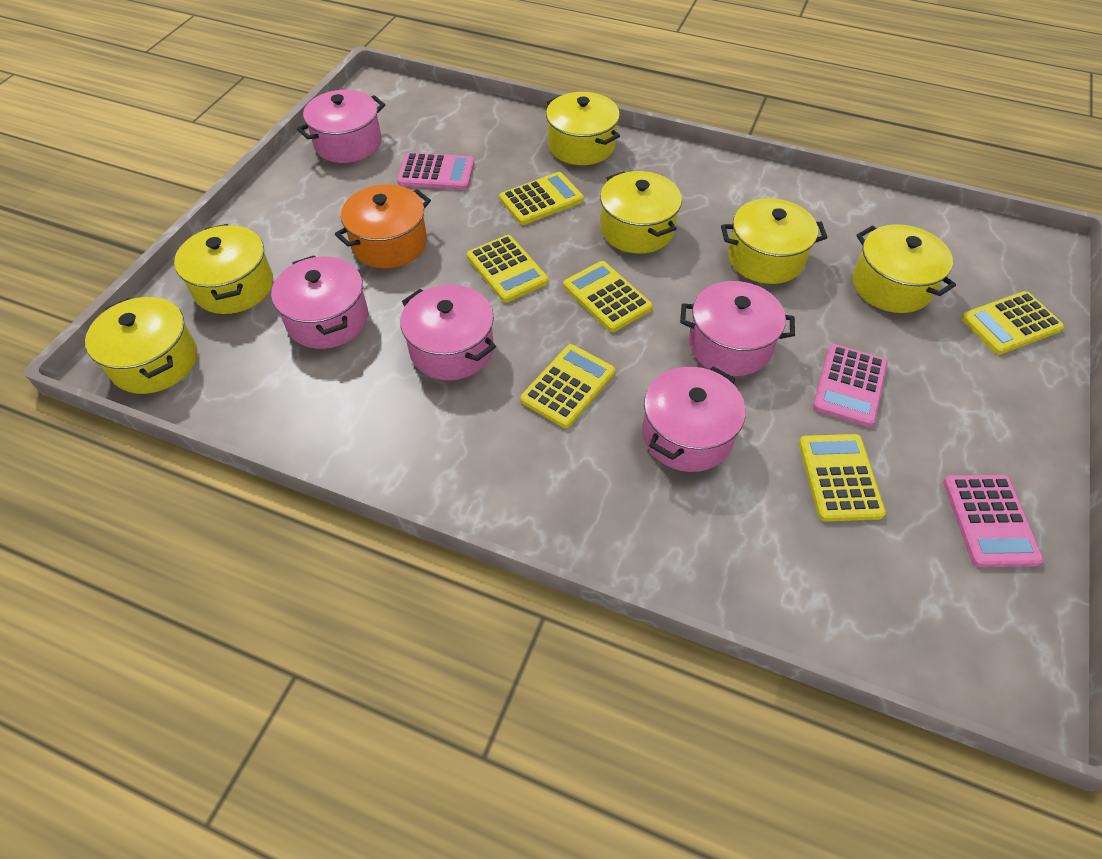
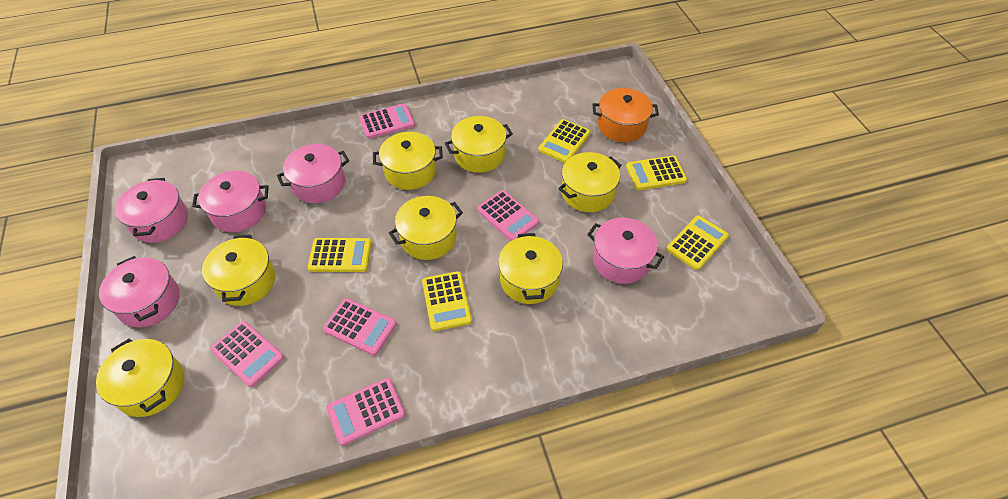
pink calculator: 3 -> 5
yellow calculator: 6 -> 5
yellow pot: 6 -> 7

